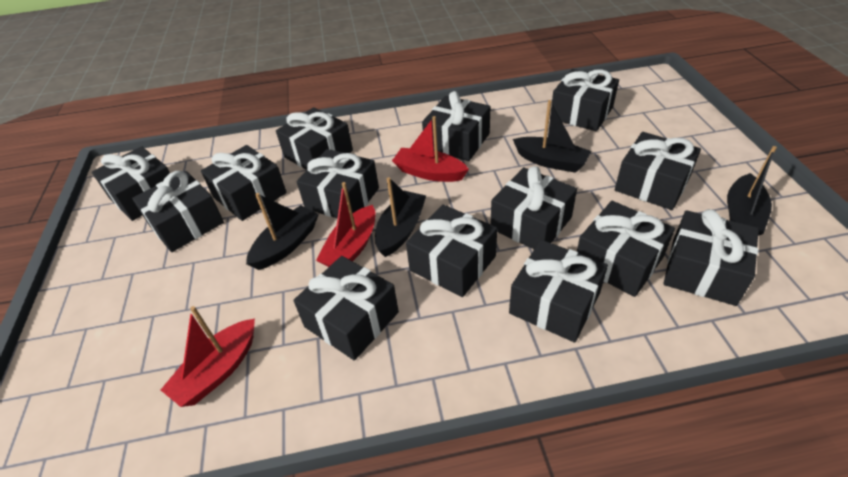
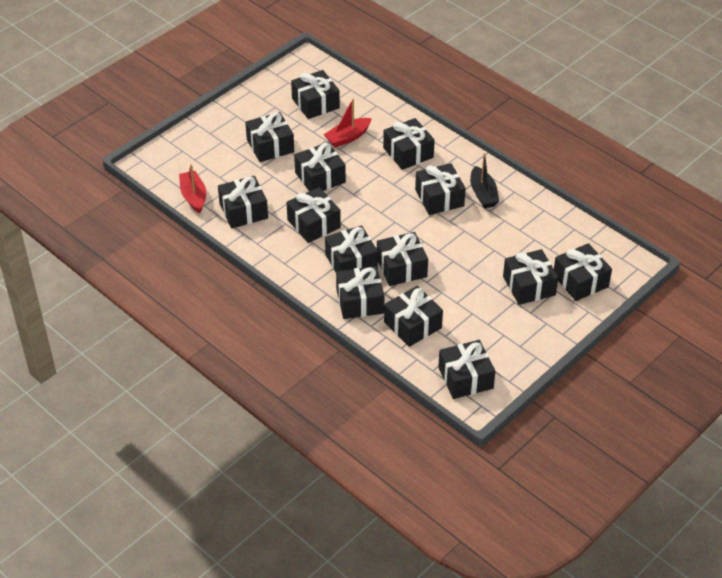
black boat: 4 -> 1
red boat: 3 -> 2

